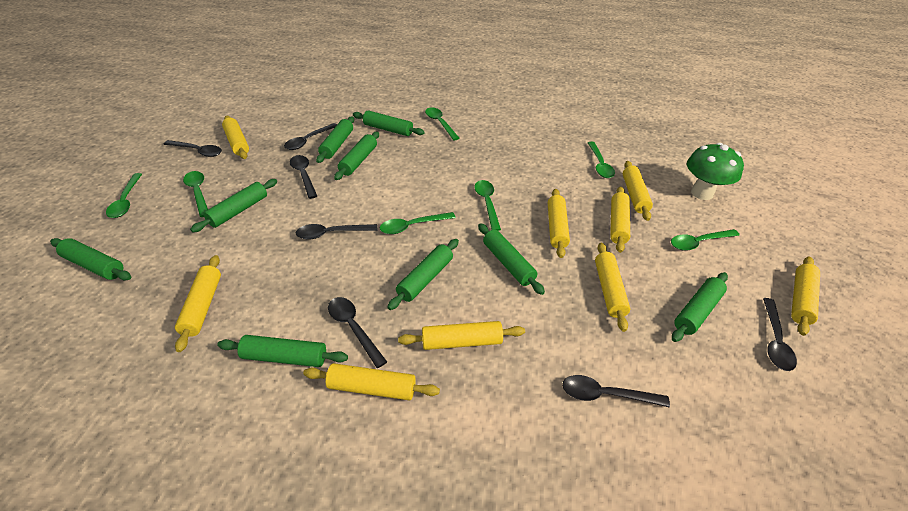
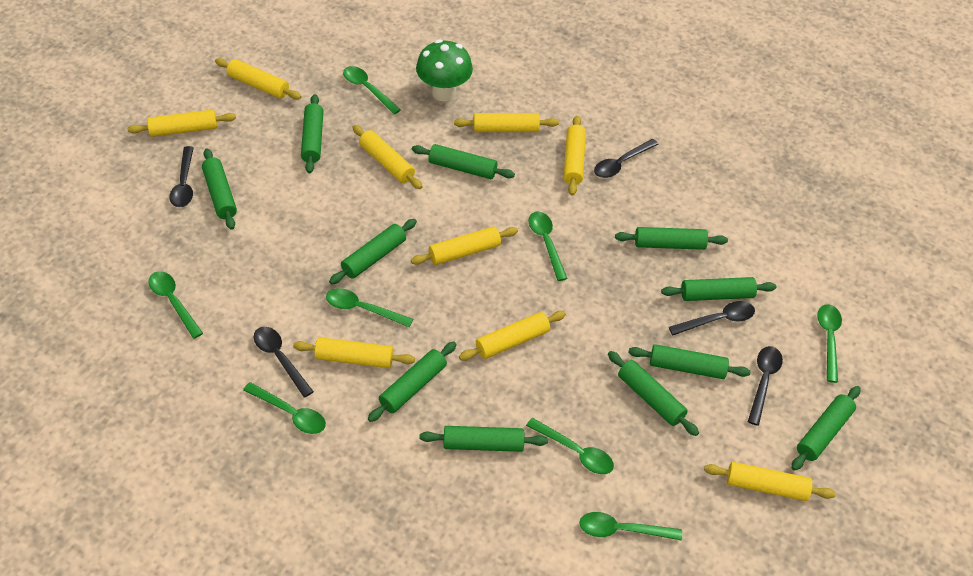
black spoon: 7 -> 5
green rolling pin: 9 -> 11
green spoon: 7 -> 8

